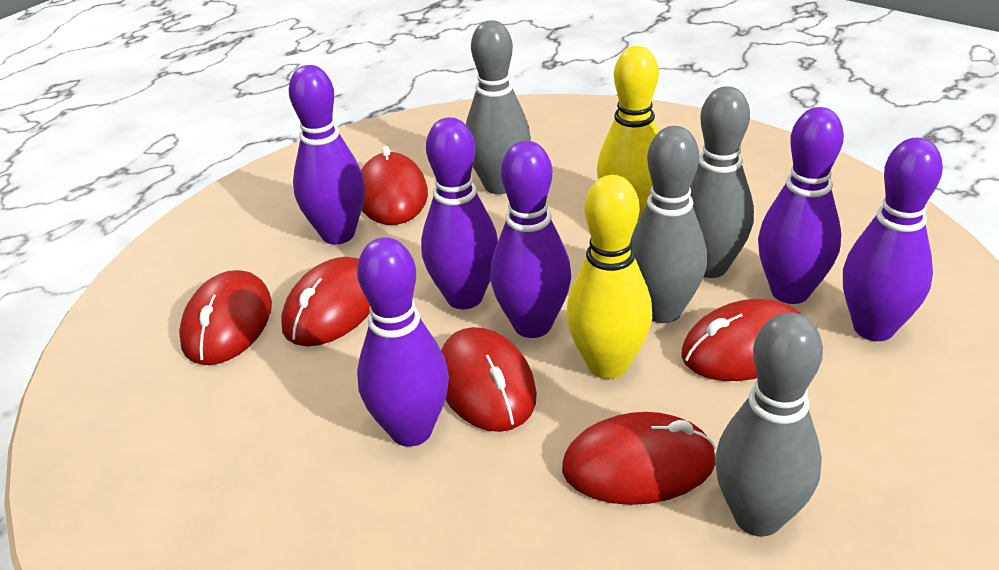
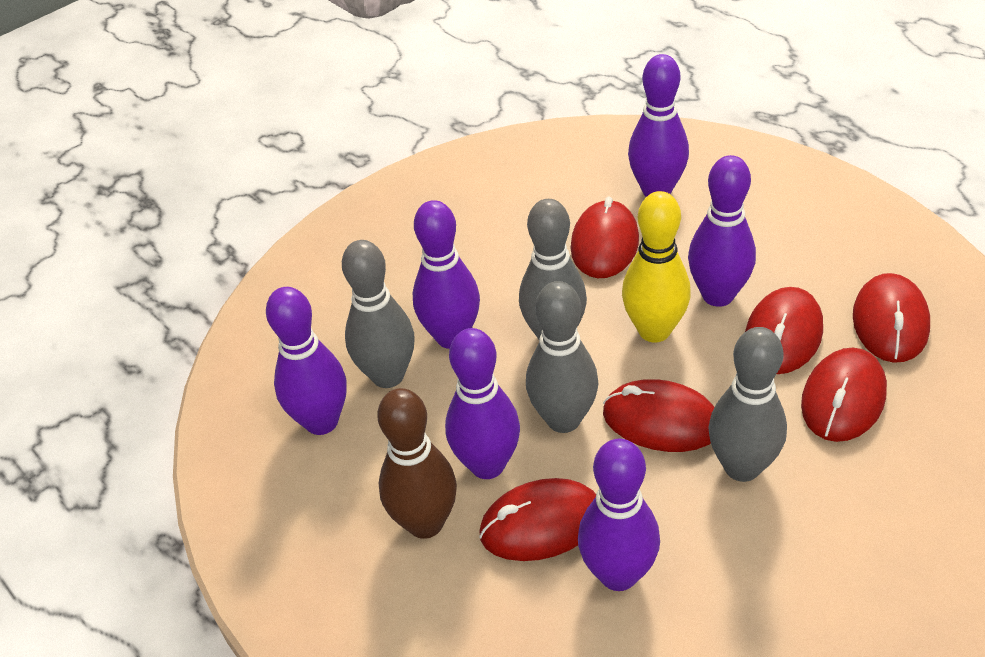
brown bowling pin: 0 -> 1
yellow bowling pin: 2 -> 1

